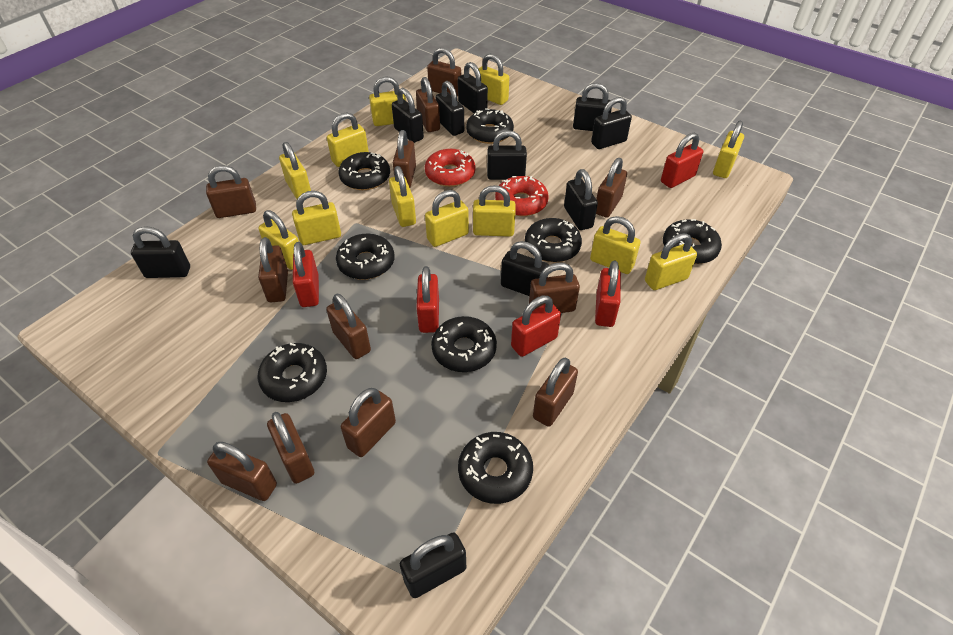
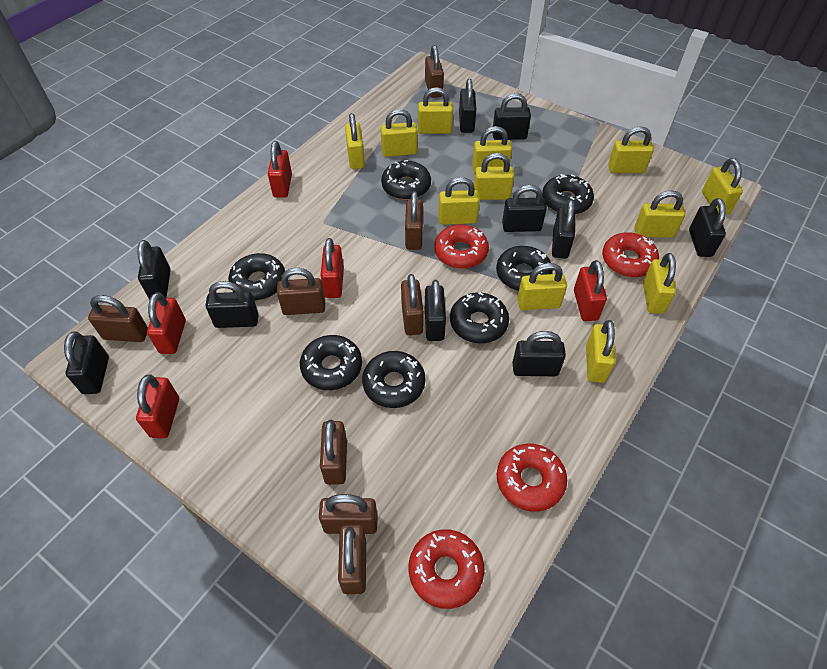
black donut: 8 -> 7
brown padlock: 12 -> 8
red donut: 2 -> 4

